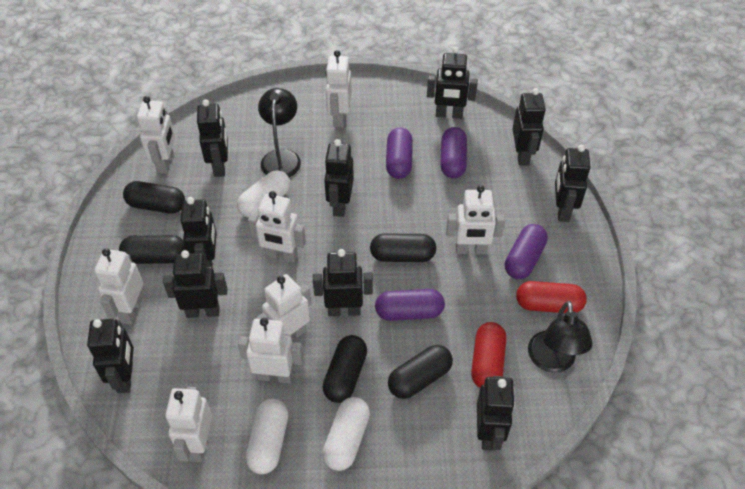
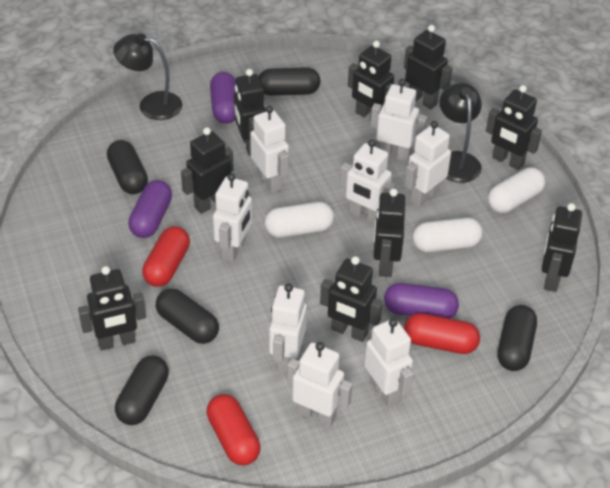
black robot: 10 -> 9
purple capsule: 4 -> 3
red capsule: 2 -> 3

